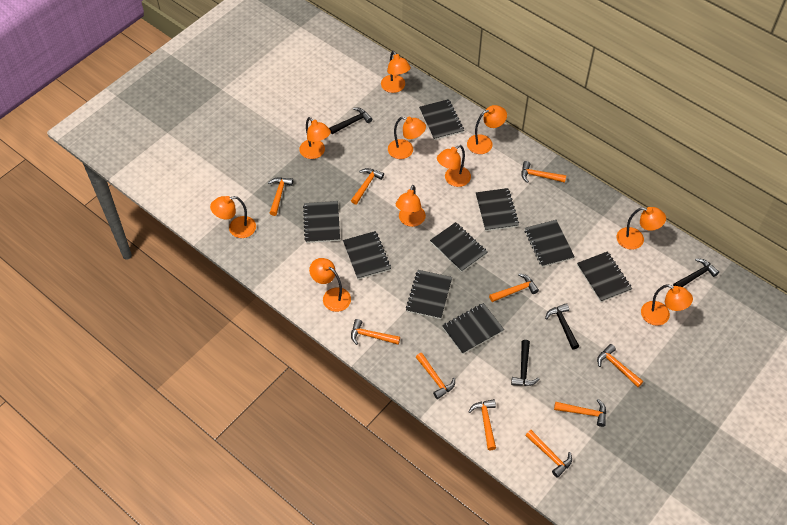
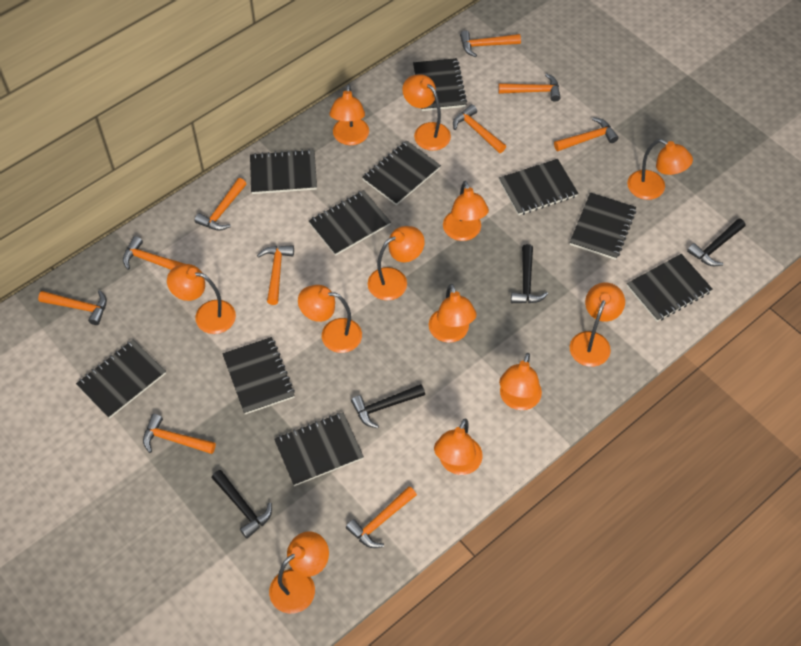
black notebook: 9 -> 10
orange lamp: 10 -> 12

